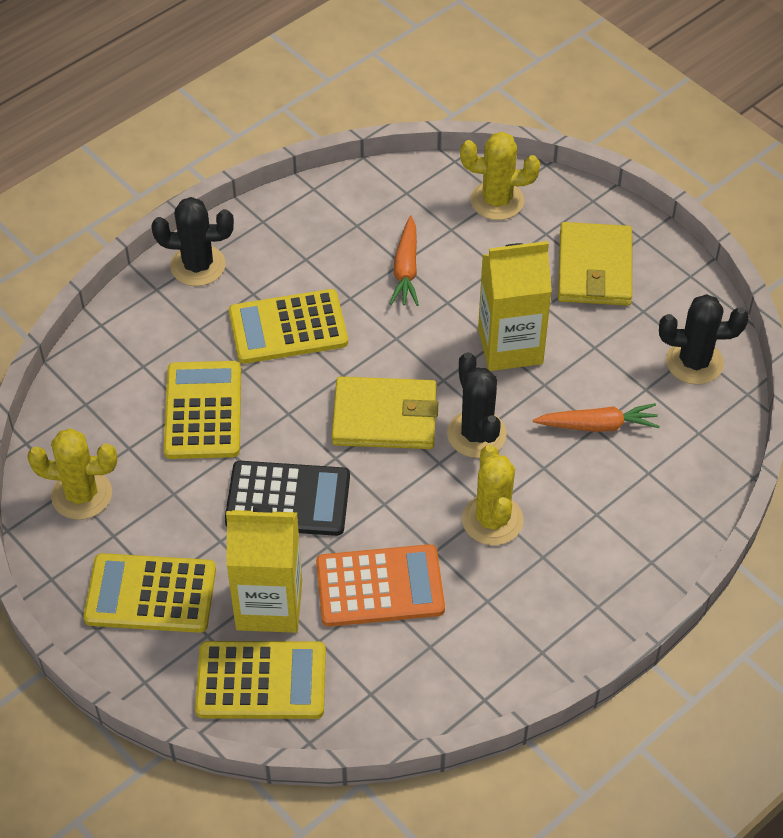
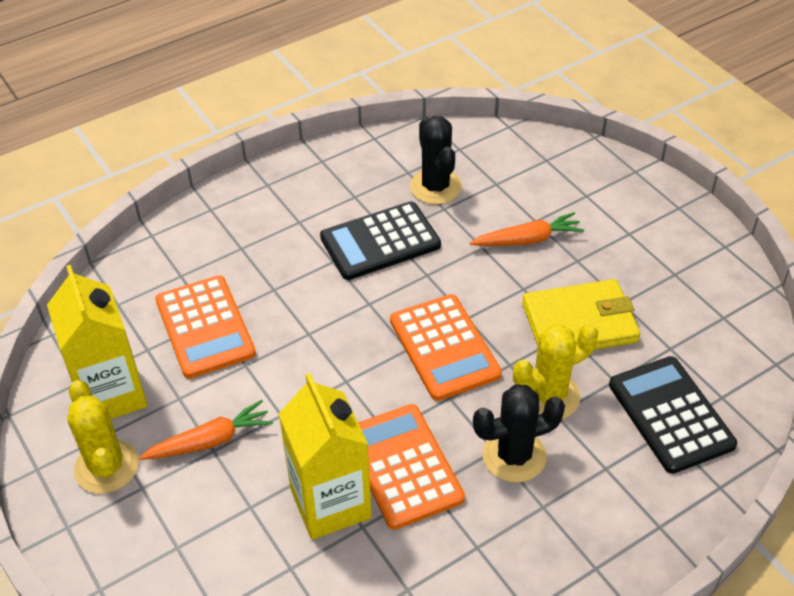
black cactus: 3 -> 2
black calculator: 1 -> 2
orange calculator: 1 -> 3
yellow cactus: 3 -> 2
yellow calculator: 4 -> 0
yellow wallet: 2 -> 1

